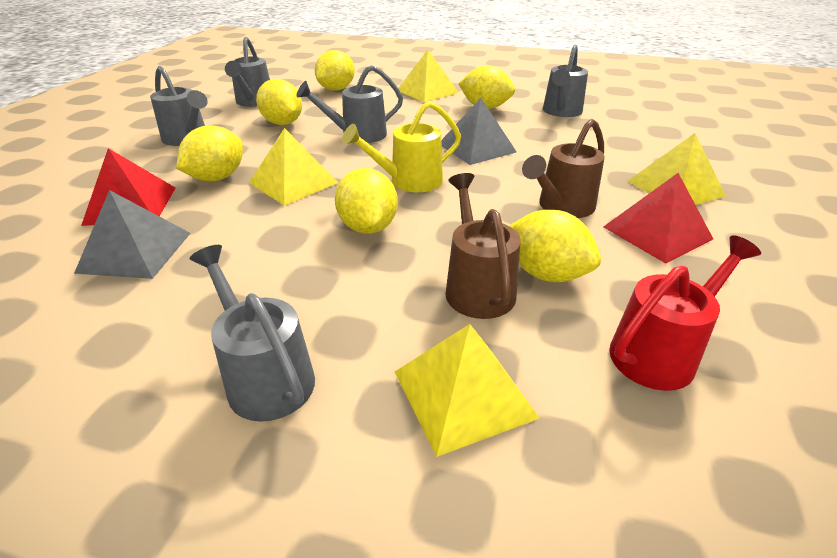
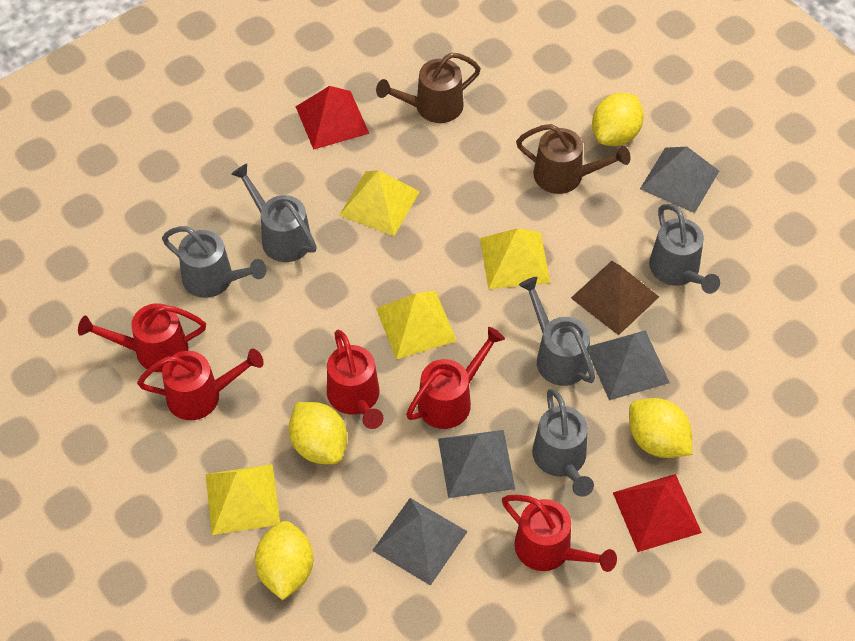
brown pyramid: 0 -> 1
grey pyramid: 2 -> 4
red watering can: 1 -> 5
yellow lemon: 6 -> 4
yellow watering can: 1 -> 0

